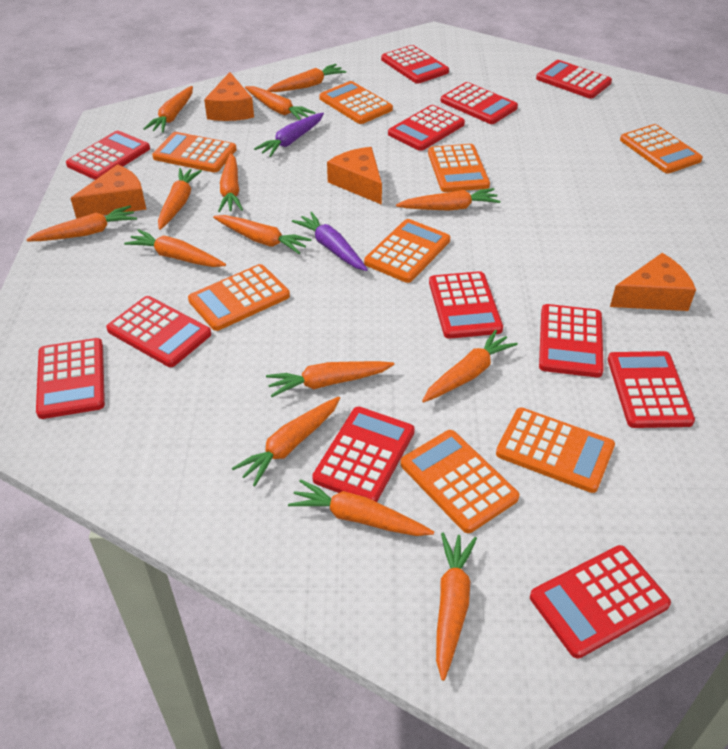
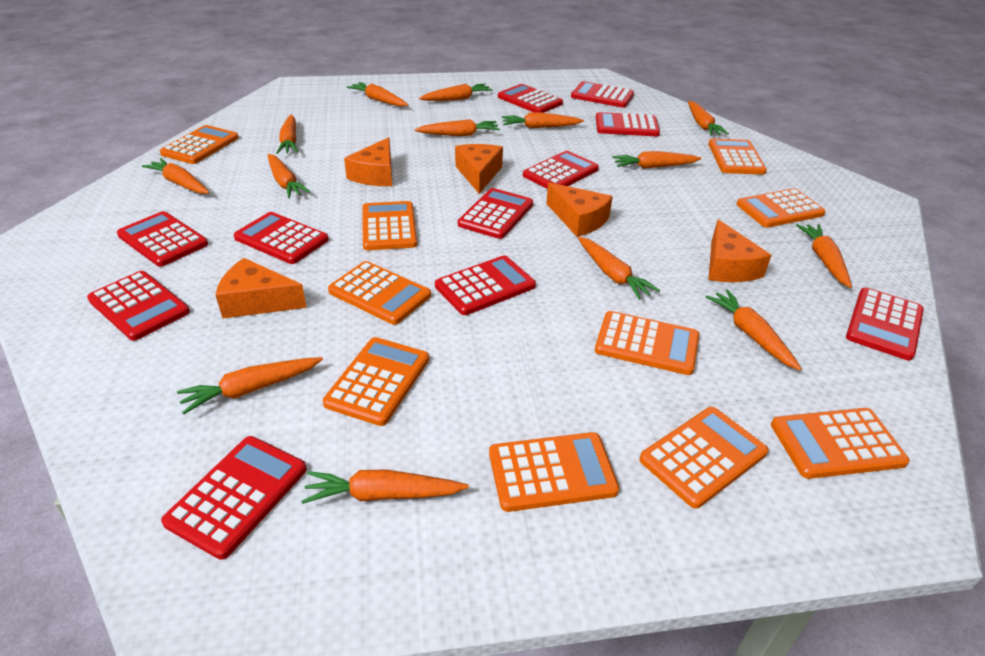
orange calculator: 8 -> 10
orange cheese: 4 -> 5
purple carrot: 2 -> 0
red calculator: 12 -> 11

